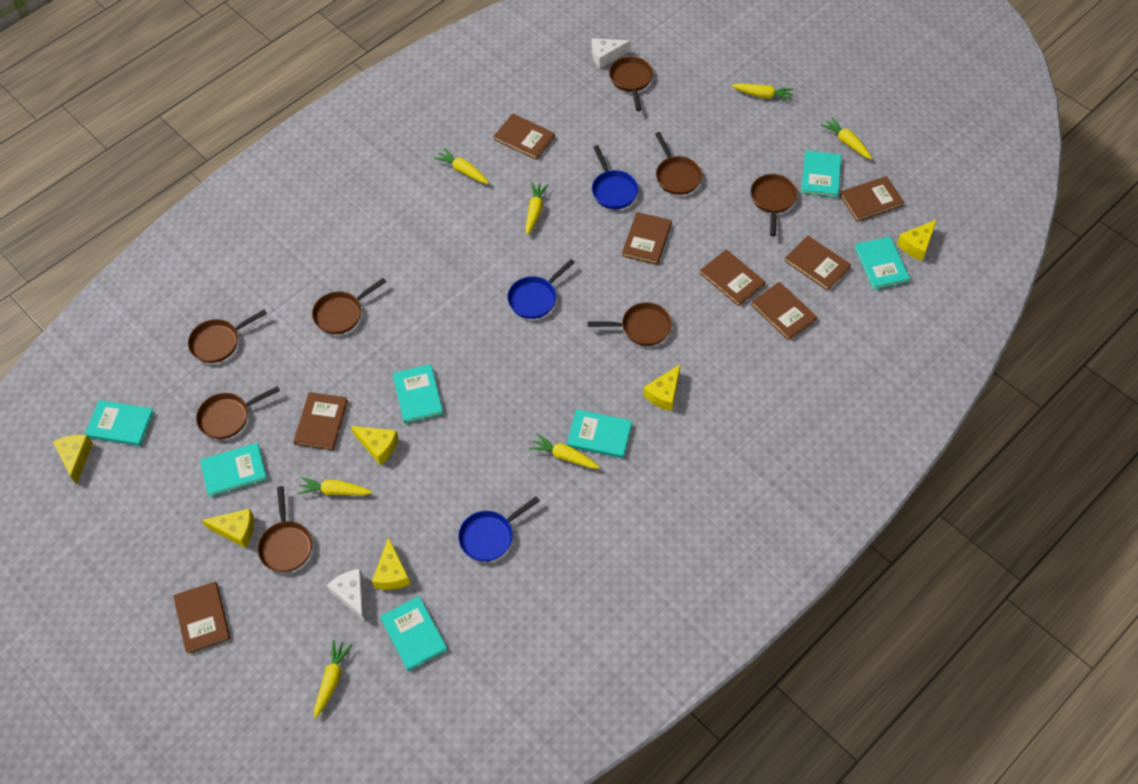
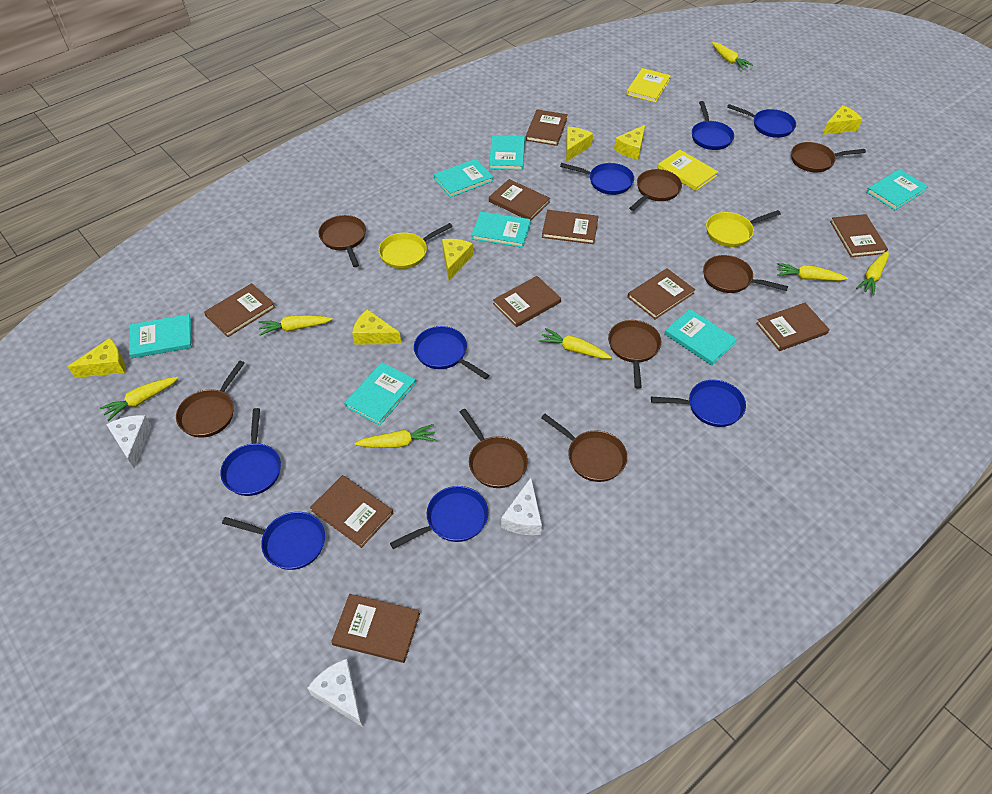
blue pan: 3 -> 8
brown book: 8 -> 10
white cheese: 2 -> 3
yellow book: 0 -> 2
yellow pan: 0 -> 2

